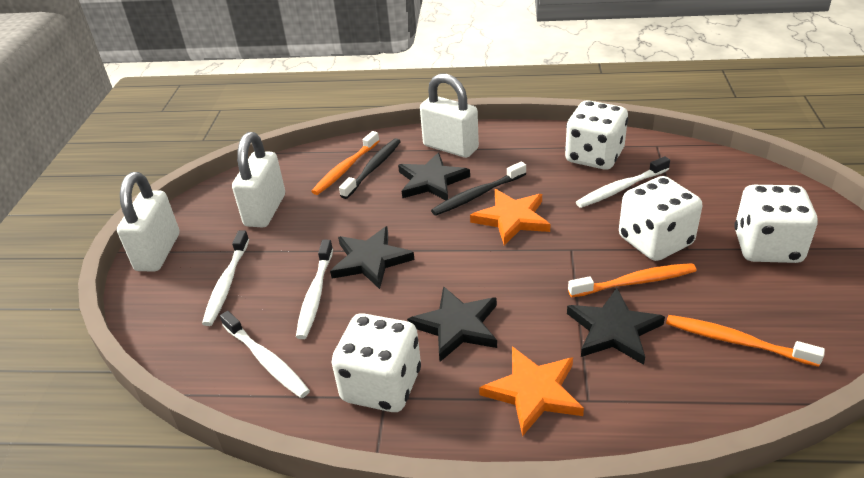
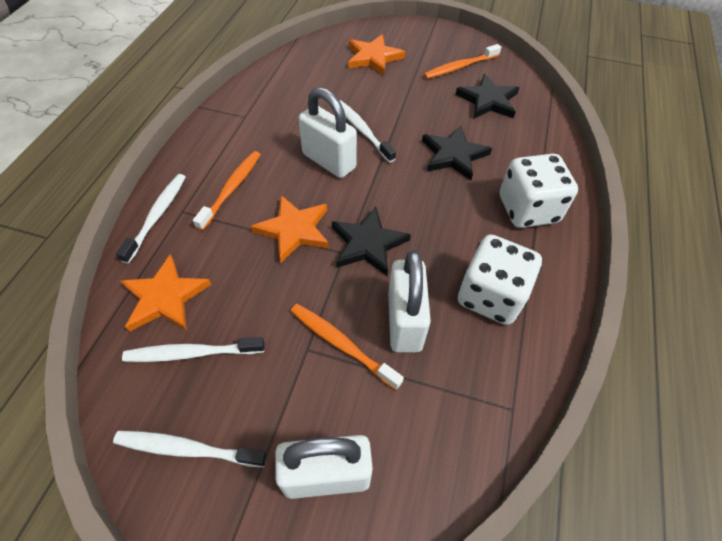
black star: 4 -> 3
black toothbrush: 2 -> 0
orange star: 2 -> 3
white dice: 4 -> 2

